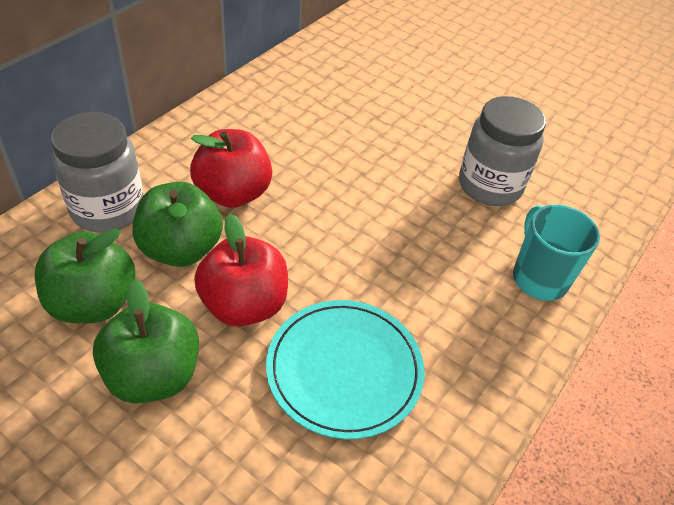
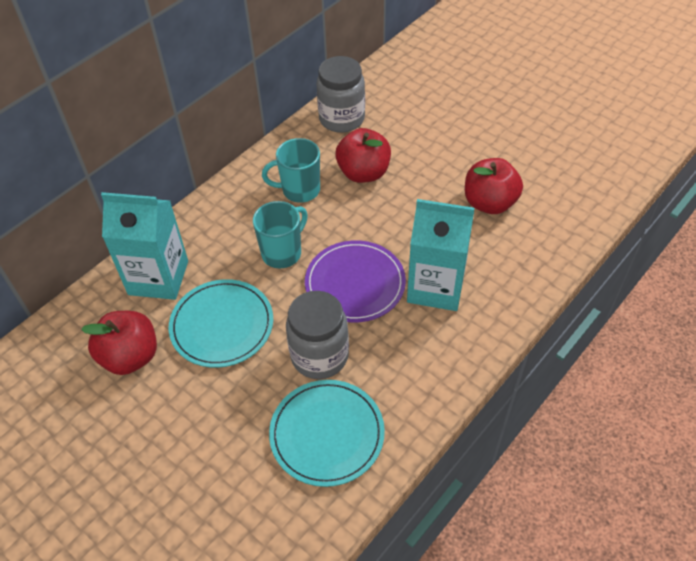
green apple: 3 -> 0
purple plate: 0 -> 1
red apple: 2 -> 3
turquoise carton: 0 -> 2
turquoise mug: 1 -> 2
turquoise plate: 1 -> 2

